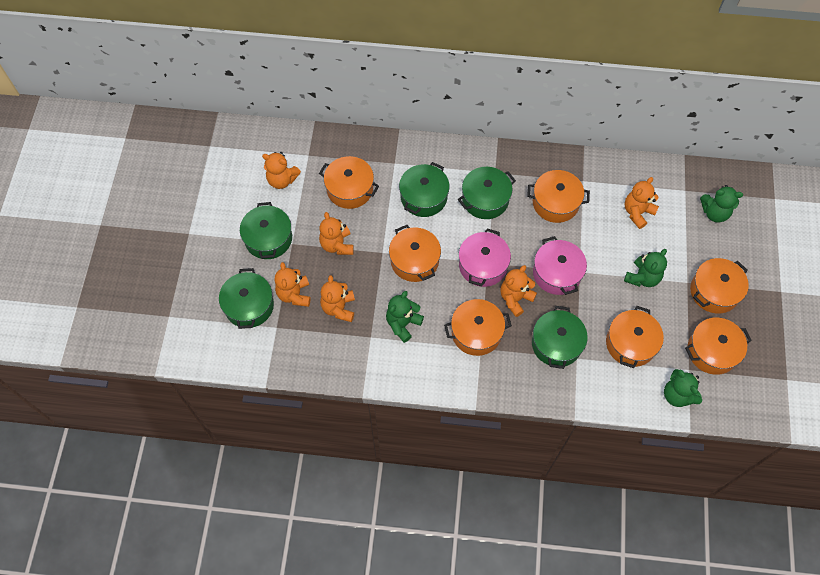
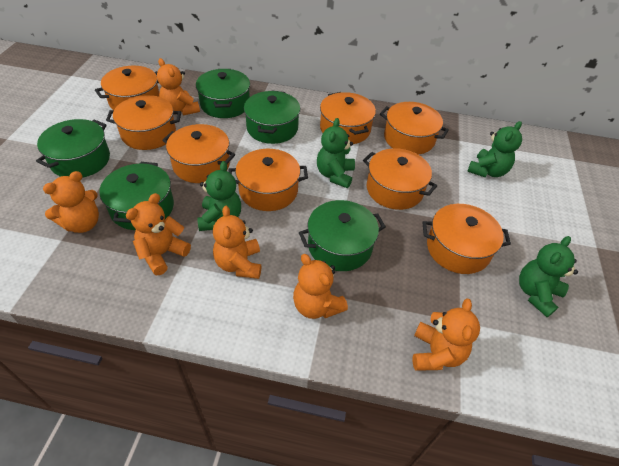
orange pot: 7 -> 8
pink pot: 2 -> 0

